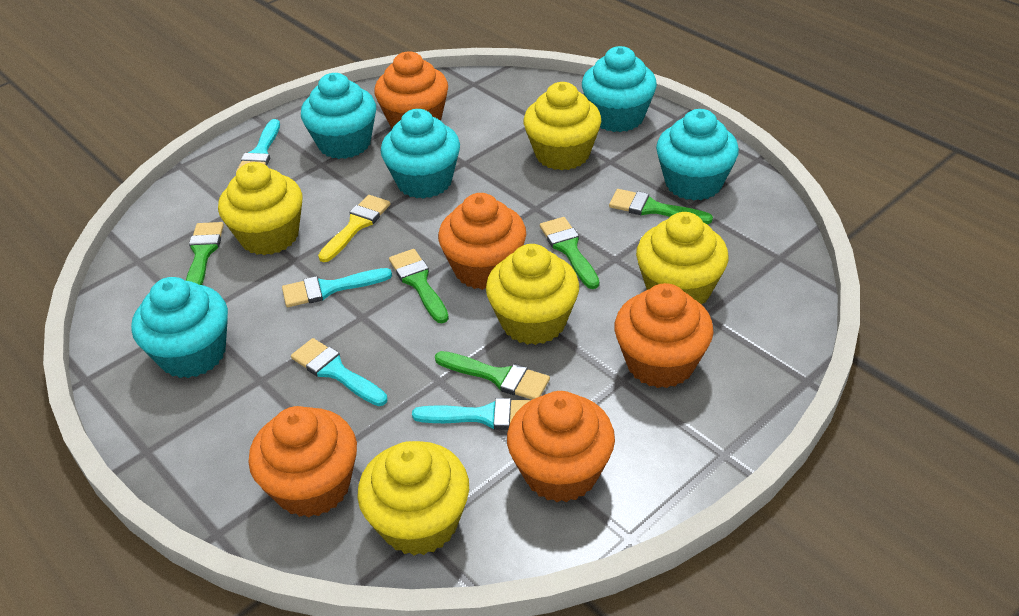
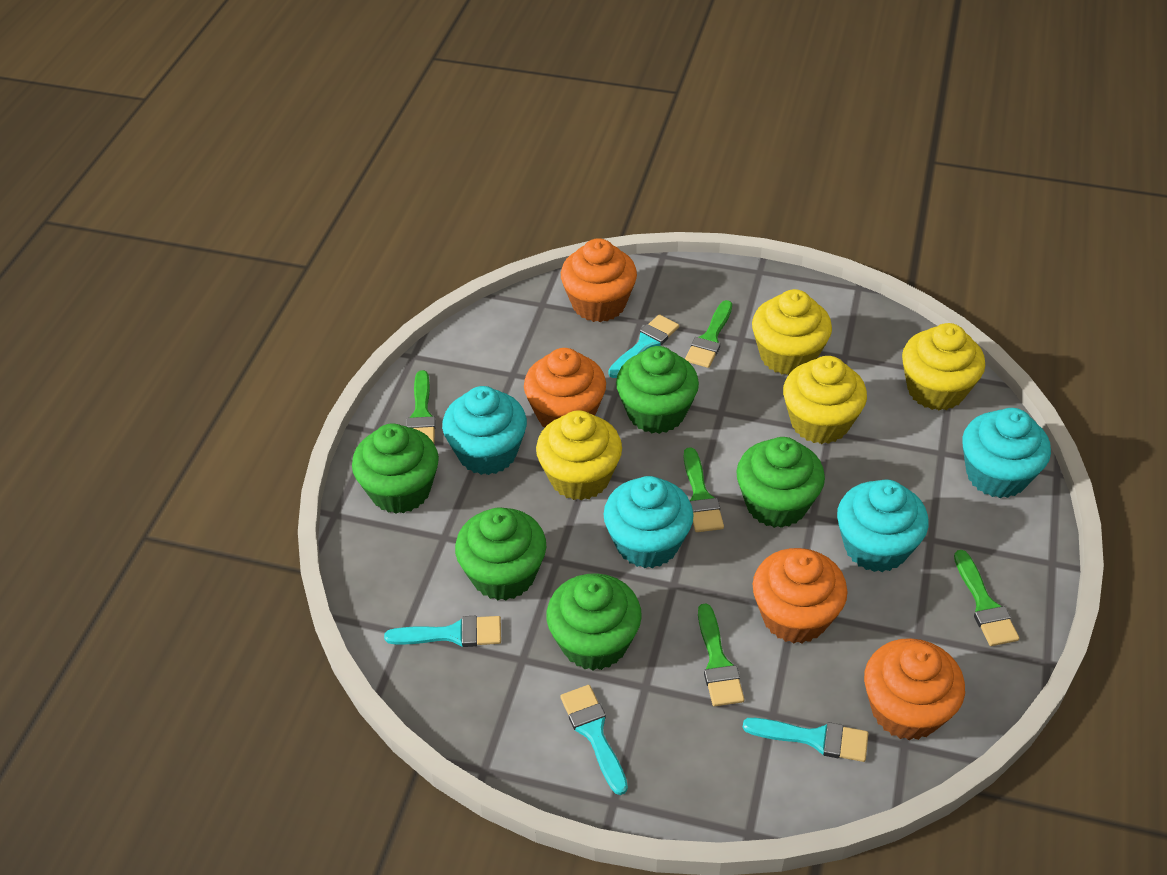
green cupcake: 0 -> 5
orange cupcake: 5 -> 4
turquoise cupcake: 5 -> 4
yellow brush: 1 -> 0
yellow cupcake: 5 -> 4

